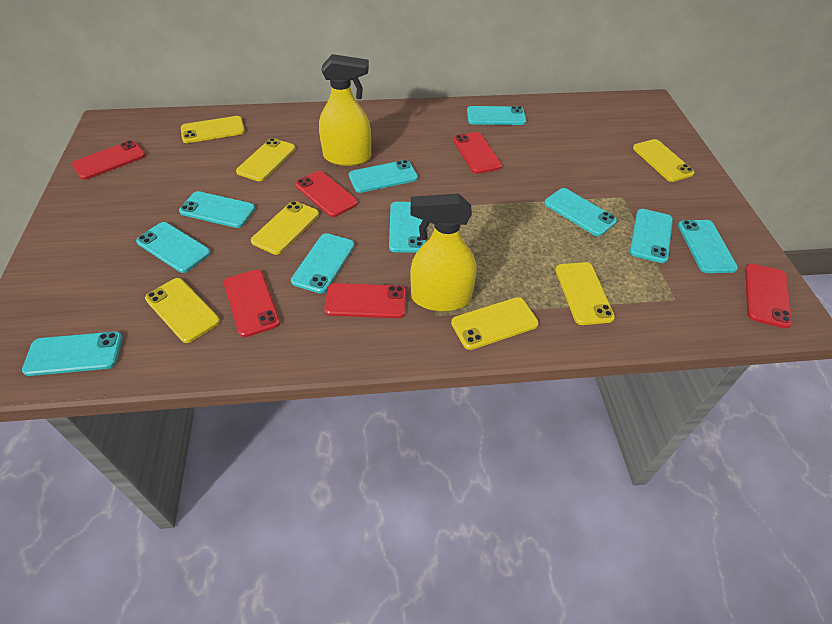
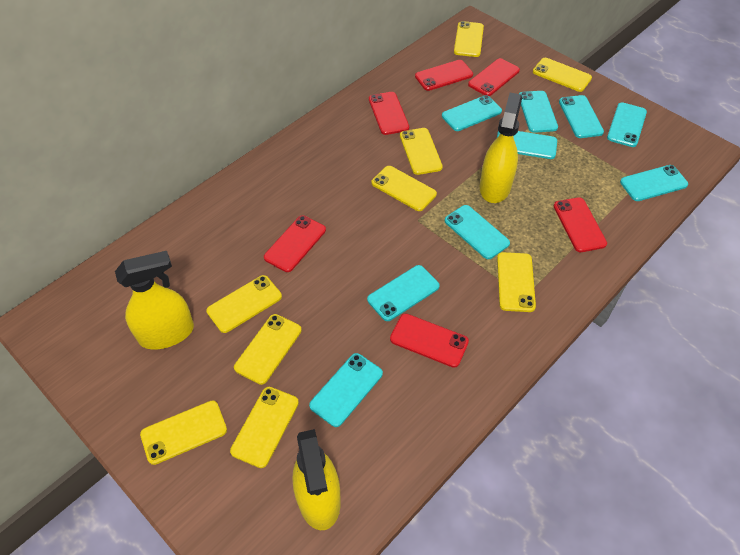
turquoise phone: 10 -> 9
yellow phone: 7 -> 9
yellow spray bottle: 2 -> 3

